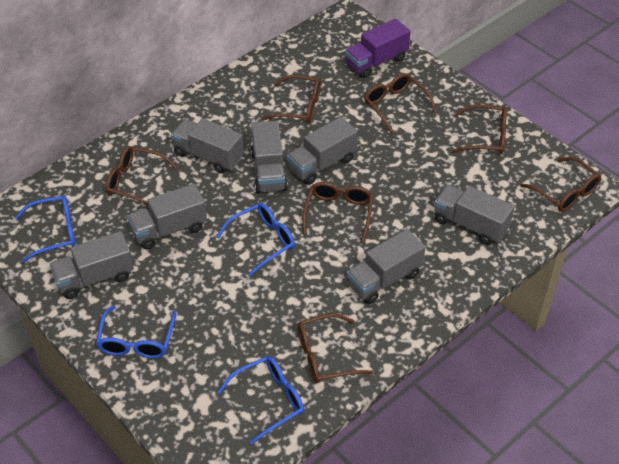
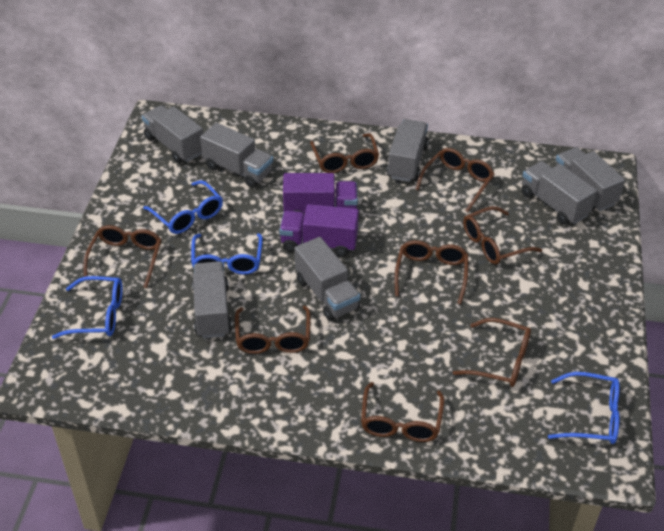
brown glasses: 7 -> 8
purple truck: 1 -> 2

